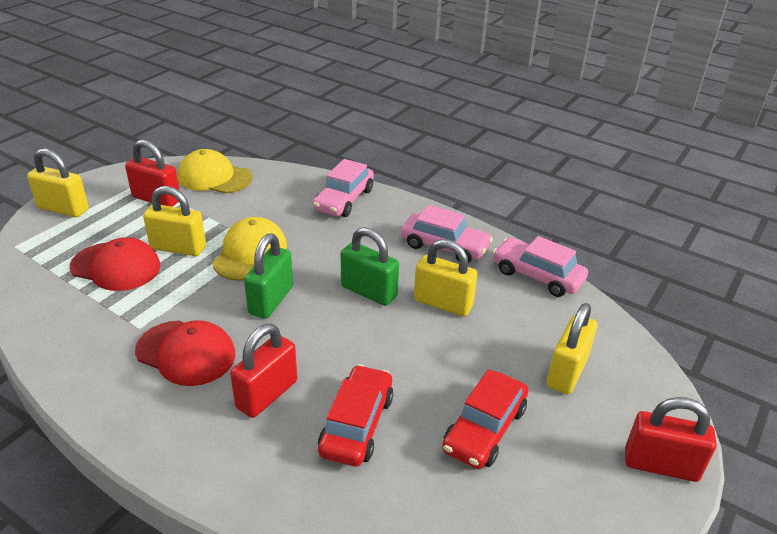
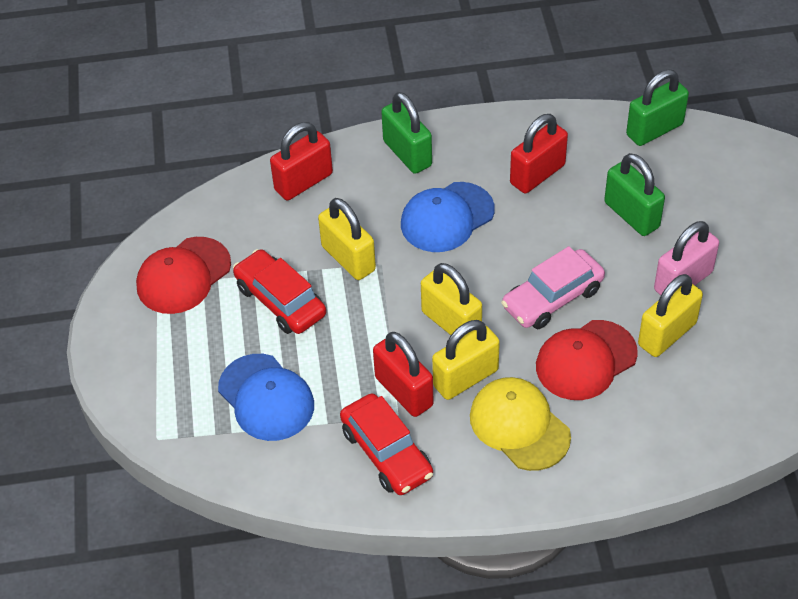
blue cap: 0 -> 2
green padlock: 2 -> 3
pink car: 3 -> 1
pink padlock: 0 -> 1
yellow cap: 2 -> 1

